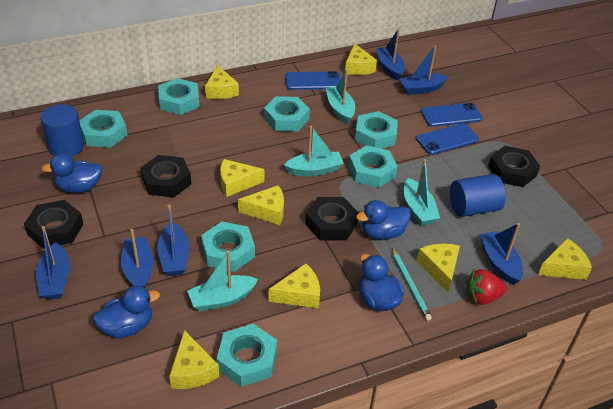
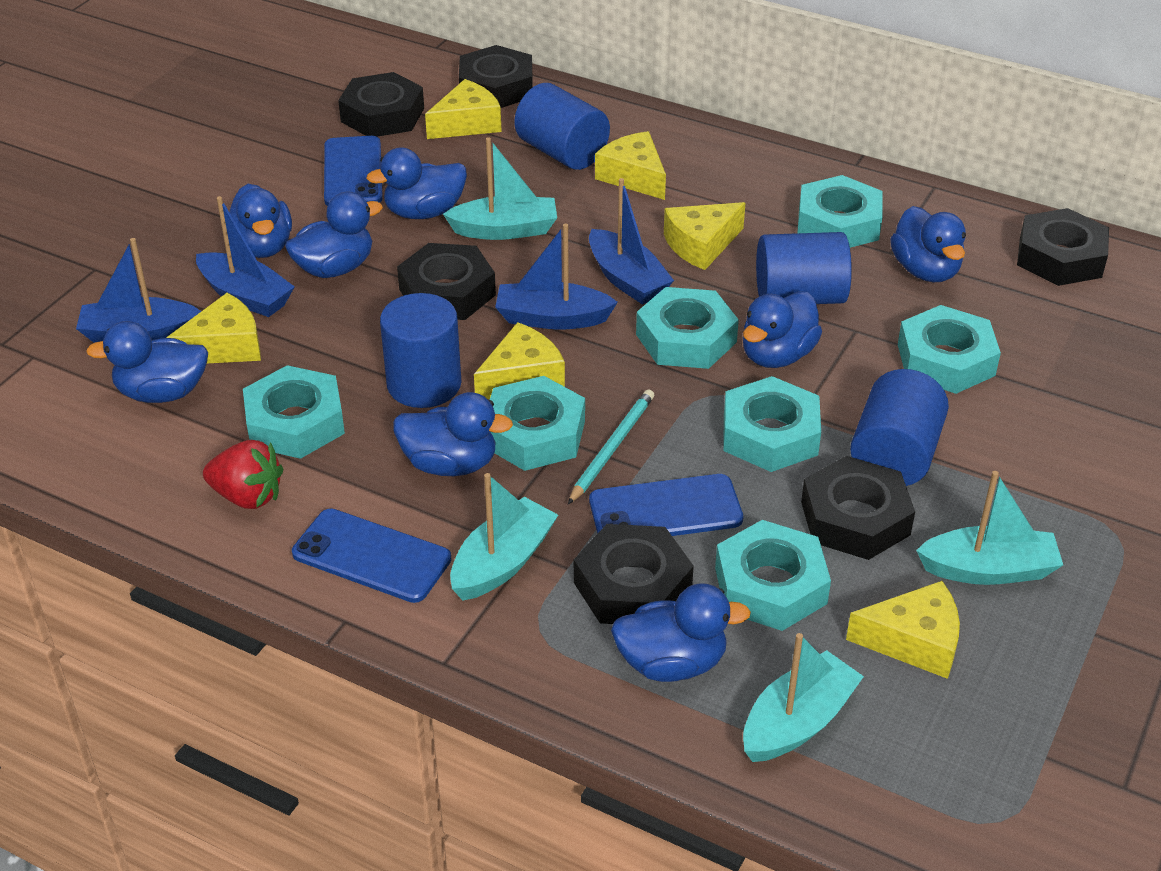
black nut: 4 -> 6
blue boat: 6 -> 4
blue cylinder: 2 -> 4
blue duck: 4 -> 8
yellow cheese: 8 -> 6

